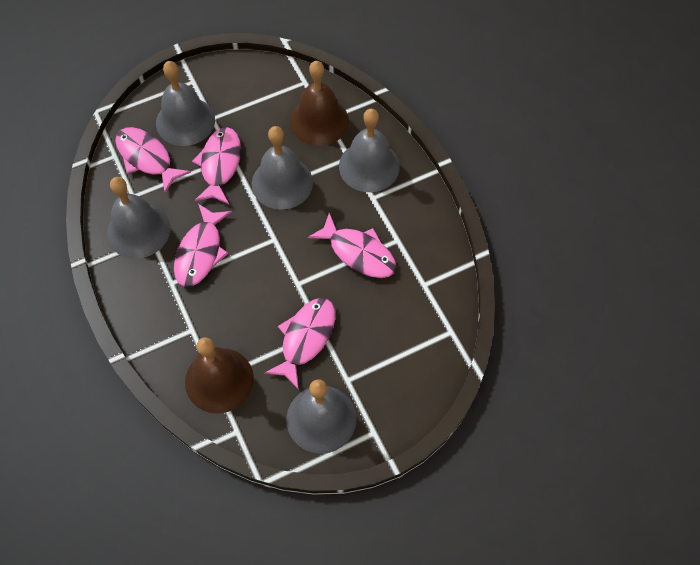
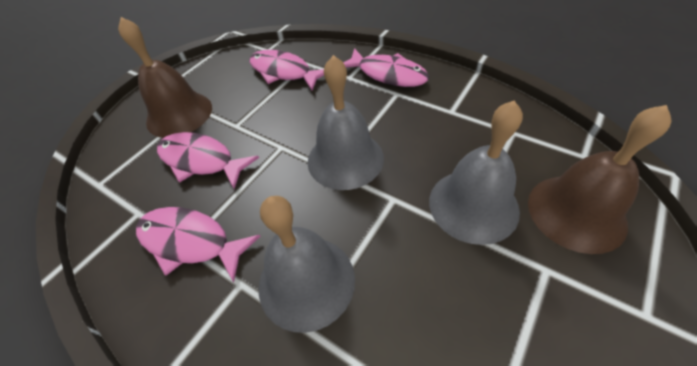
grey bell: 5 -> 3
pink fish: 5 -> 4

